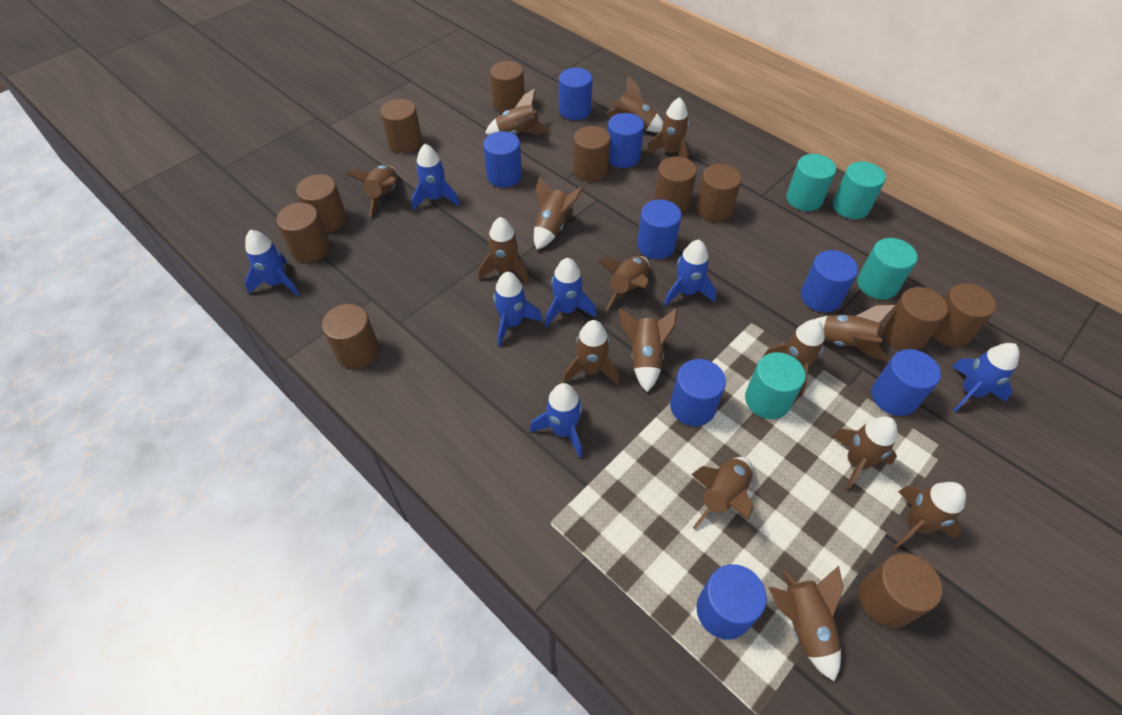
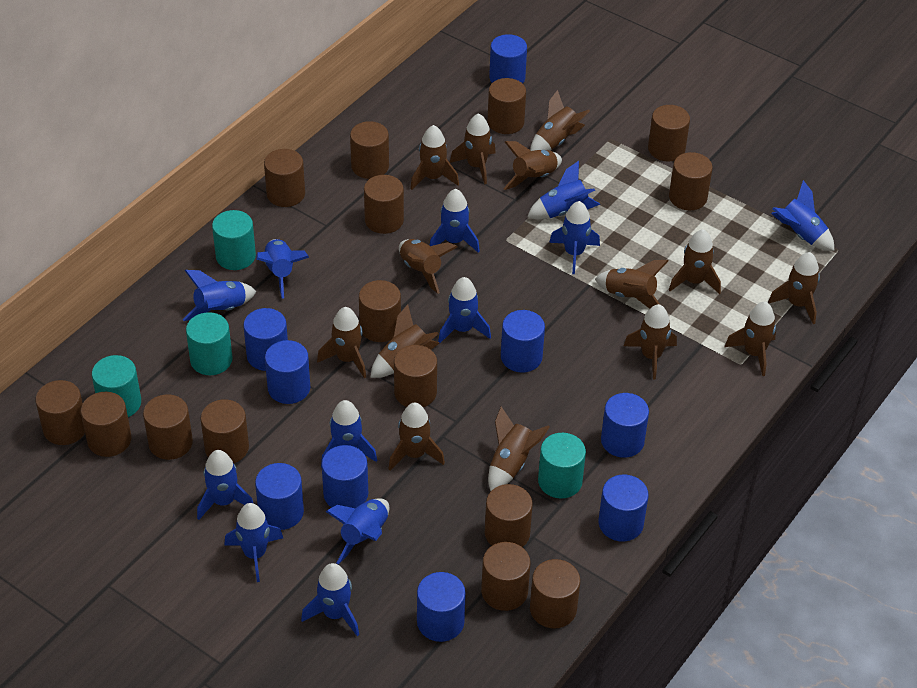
blue cylinder: 8 -> 9
blue rocket: 7 -> 12
brown cylinder: 11 -> 15
brown rocket: 15 -> 14

